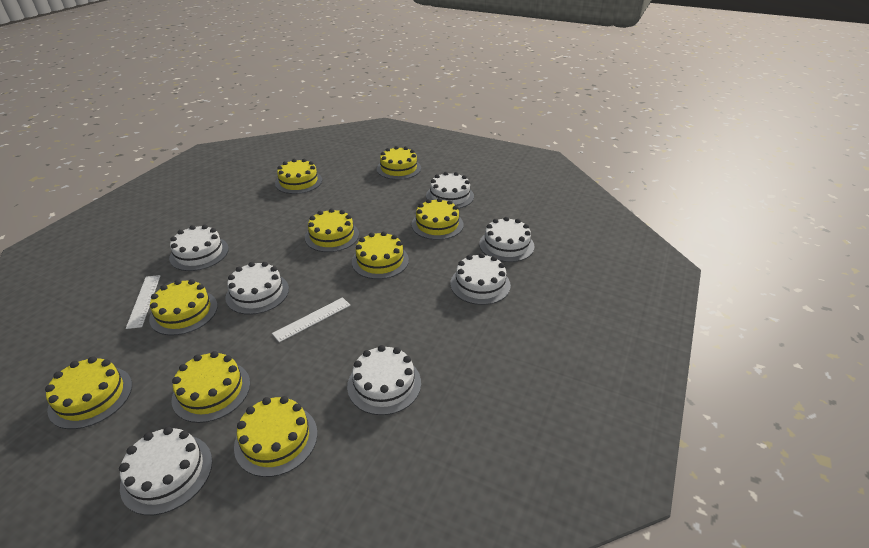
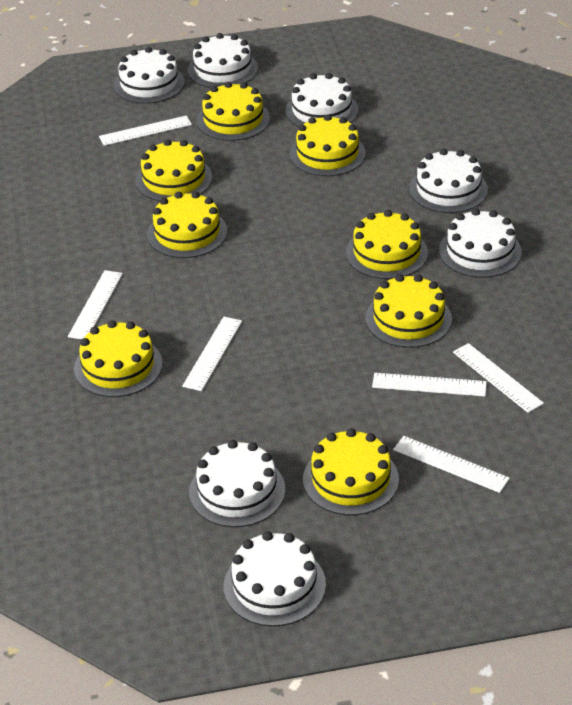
white ruler: 2 -> 6
yellow cake: 9 -> 8

